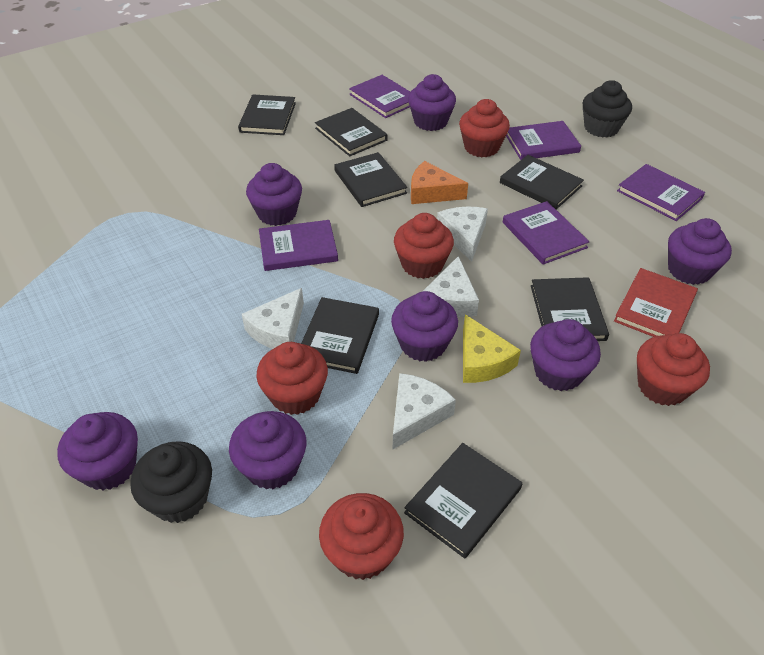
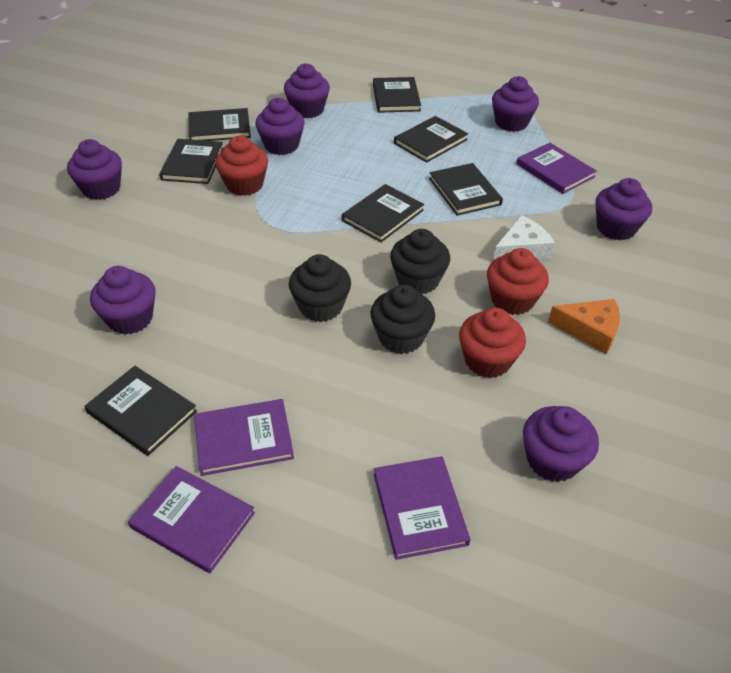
black cupcake: 2 -> 3
purple book: 5 -> 4
red book: 1 -> 0
red cupcake: 5 -> 3
white cheese: 4 -> 1
yellow cheese: 1 -> 0

